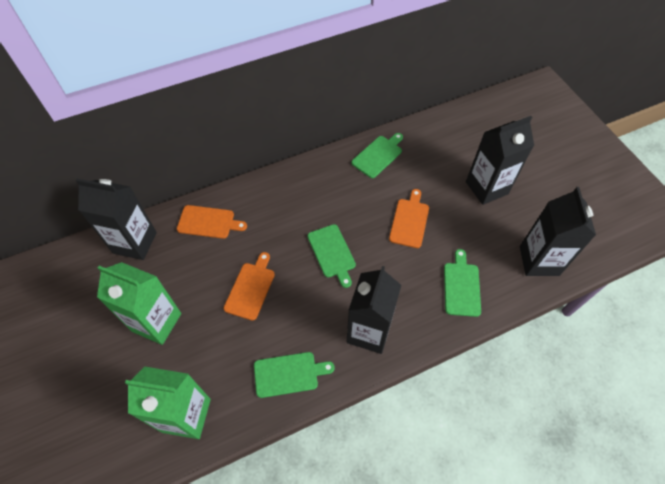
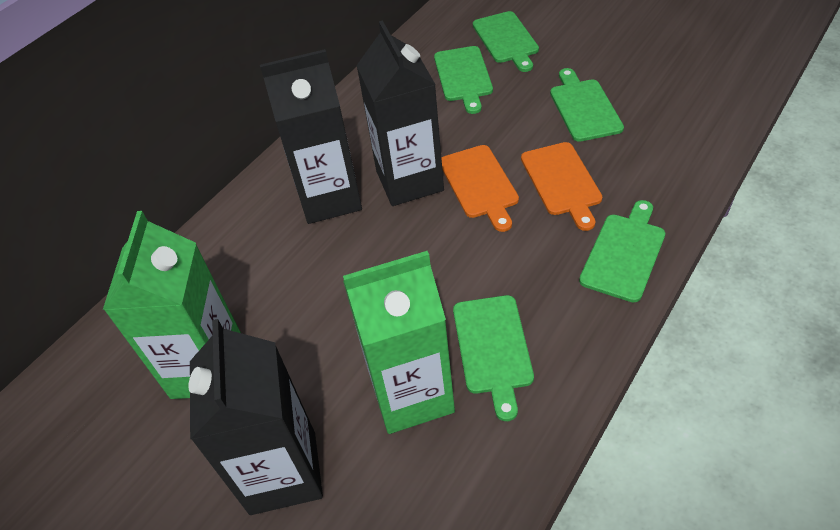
black carton: 4 -> 3
green cutting board: 4 -> 5
orange cutting board: 3 -> 2

